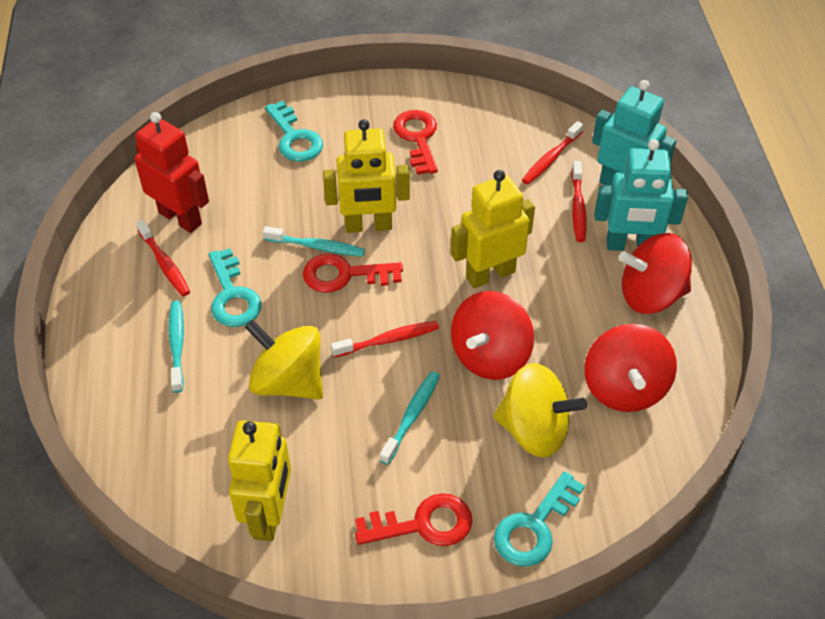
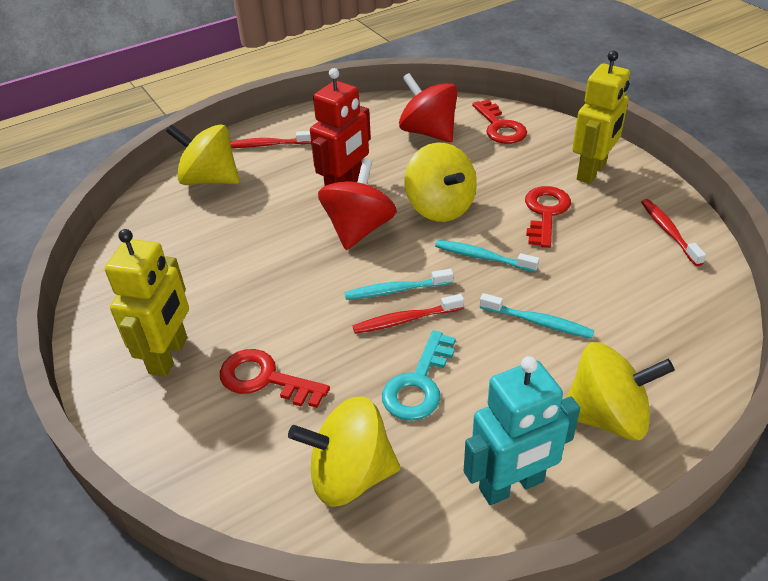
red spinning top: 3 -> 2
red toothbrush: 4 -> 3
turquoise key: 3 -> 1
turquoise robot: 2 -> 1
yellow robot: 3 -> 2
yellow spinning top: 2 -> 4

